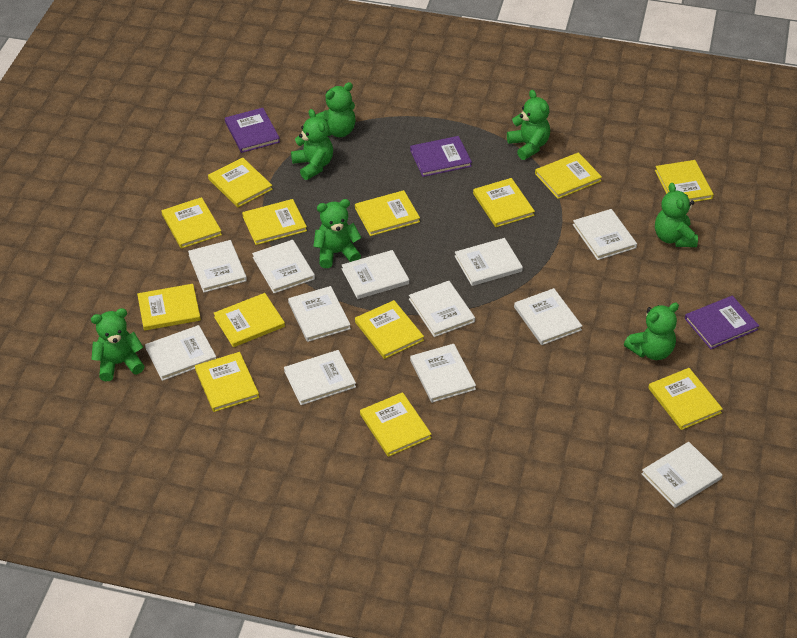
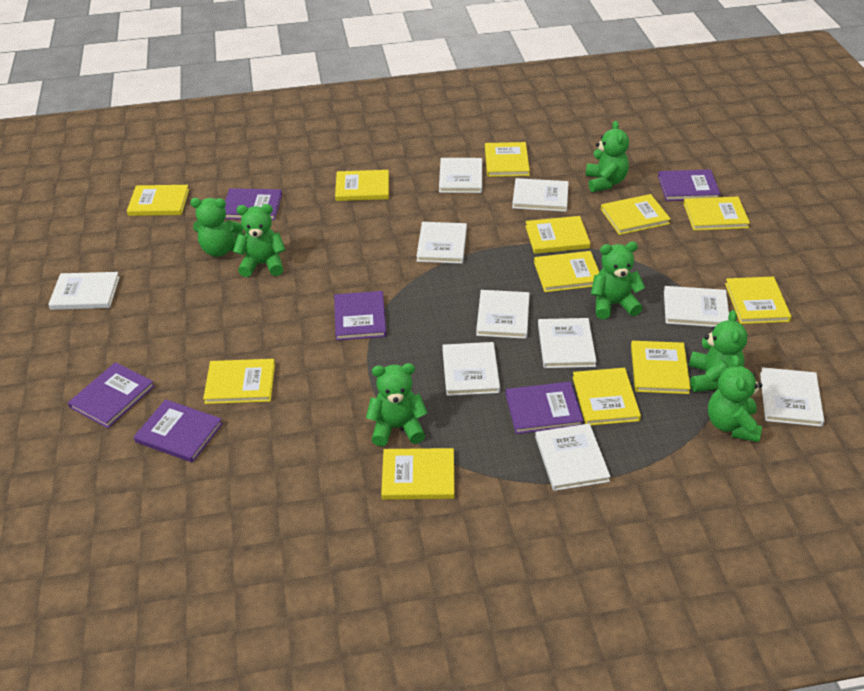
purple book: 3 -> 6
white book: 12 -> 10
yellow book: 13 -> 12

